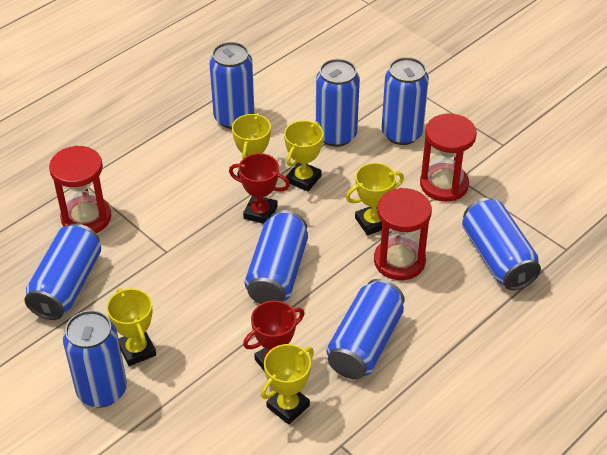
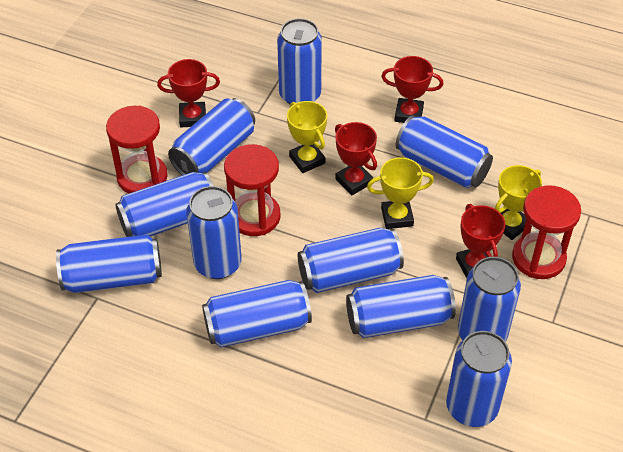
blue can: 8 -> 11
red trophy: 2 -> 4
yellow trophy: 5 -> 3

